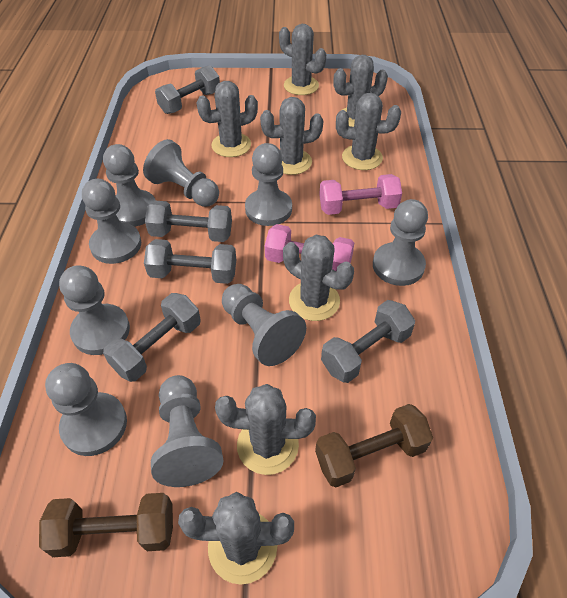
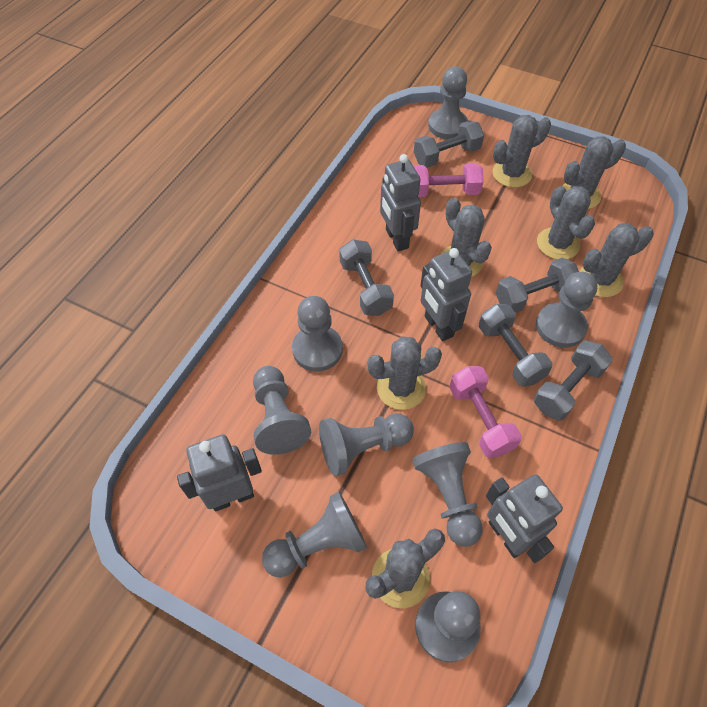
brown dumbbell: 2 -> 0
grey cactus: 8 -> 7
grey pawn: 9 -> 8
grey robot: 0 -> 4

